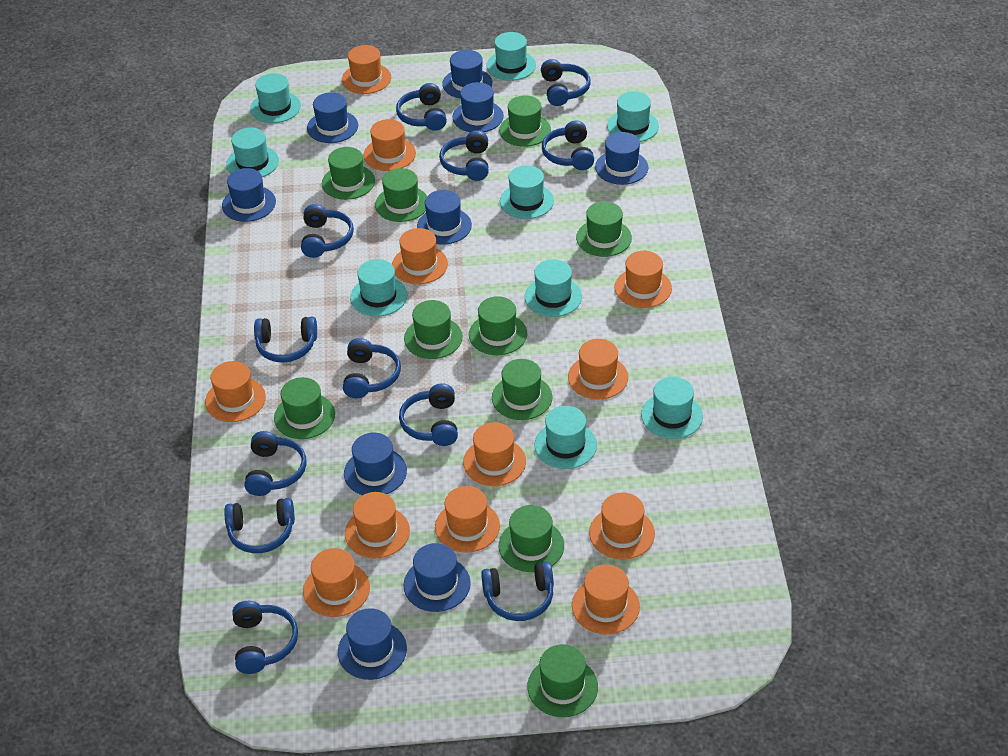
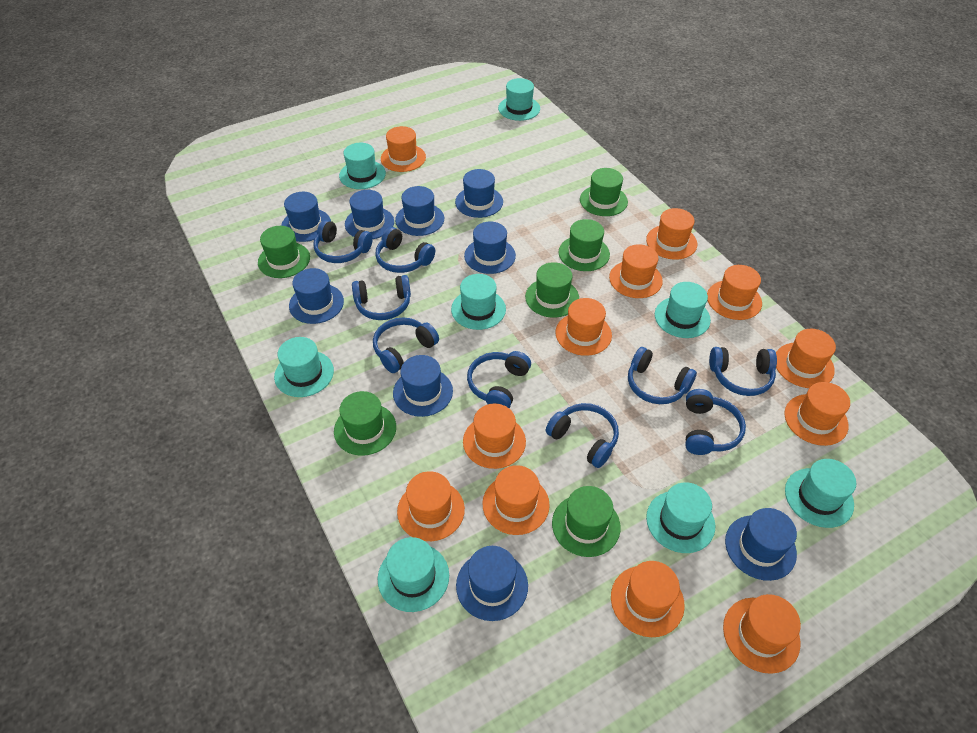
blue headphones: 12 -> 9
green hat: 10 -> 6
turquoise hat: 9 -> 8

